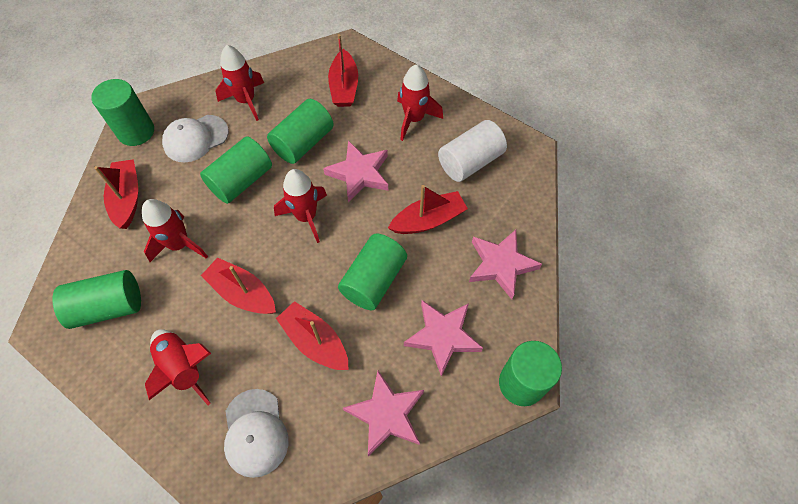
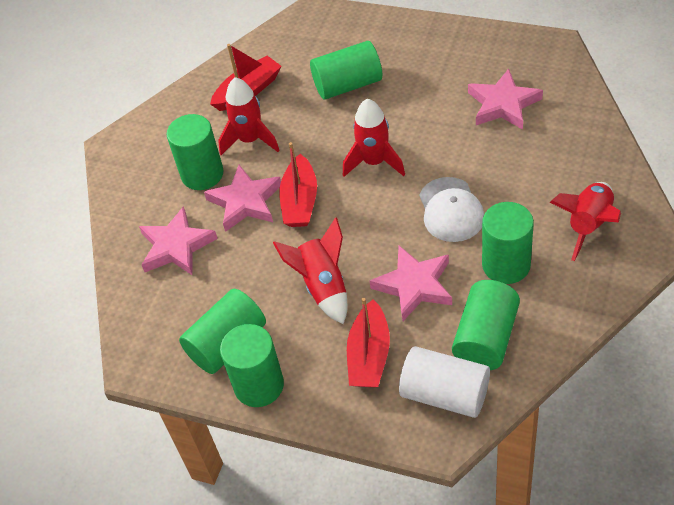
red boat: 5 -> 3
red rocket: 5 -> 4
white cap: 2 -> 1

